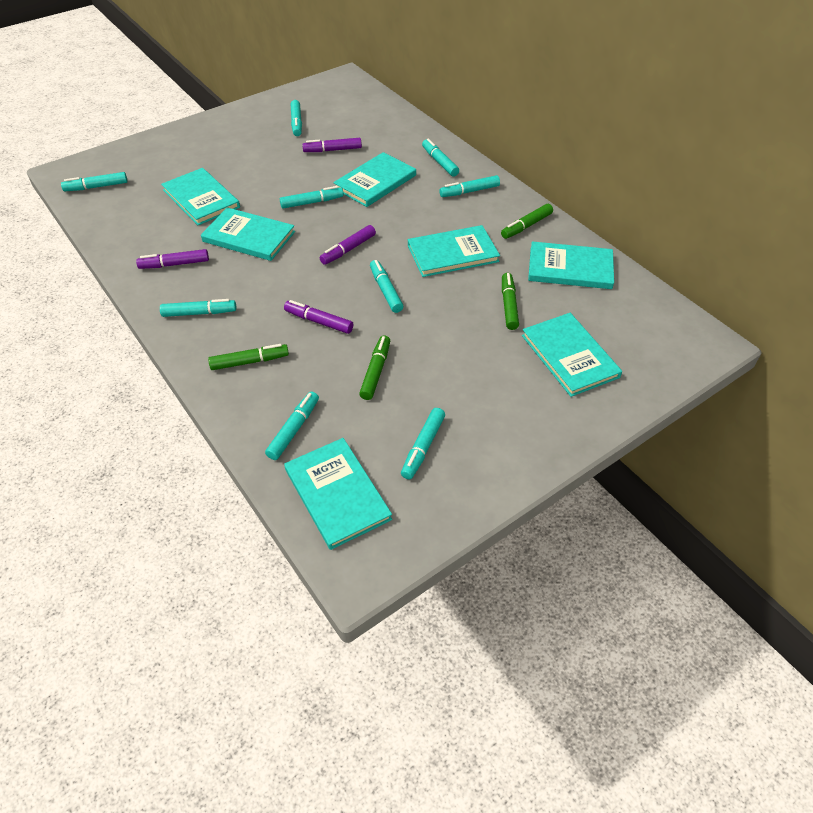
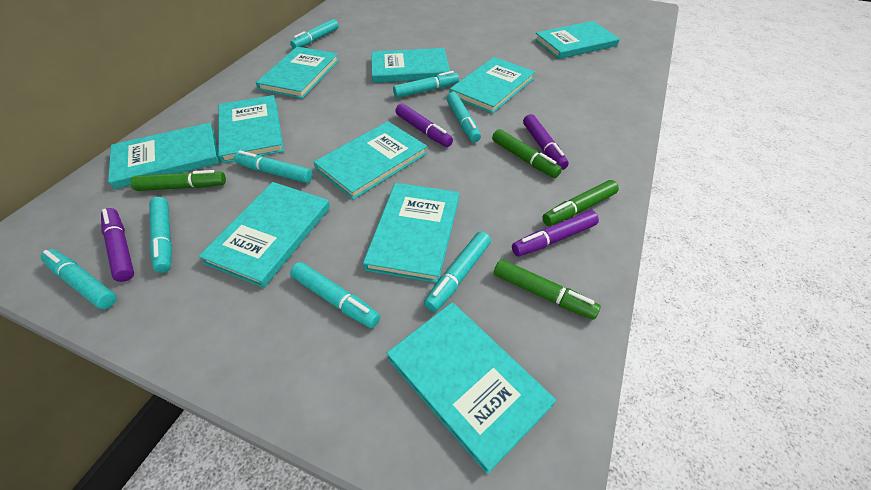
turquoise book: 7 -> 10
turquoise marker: 9 -> 8

